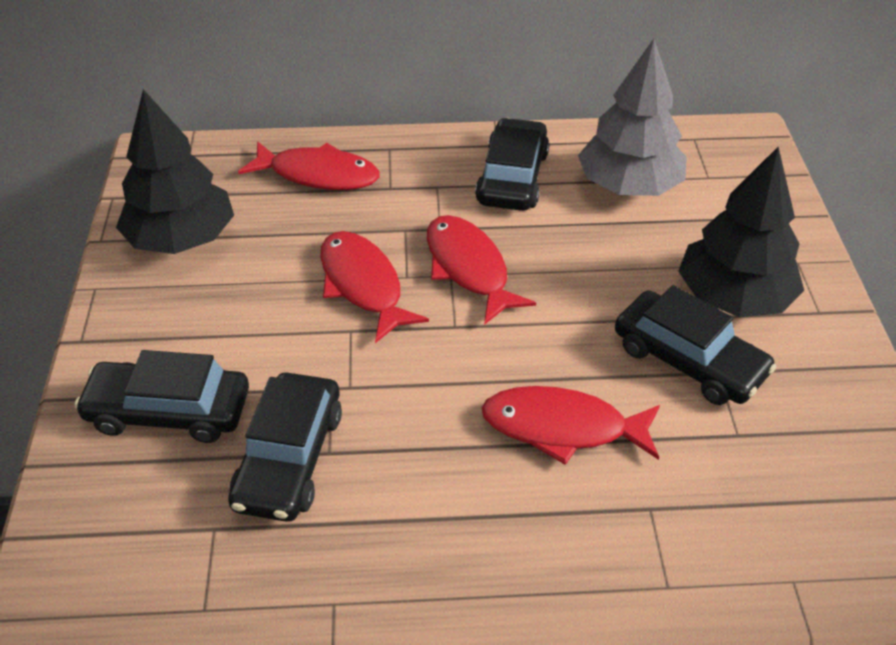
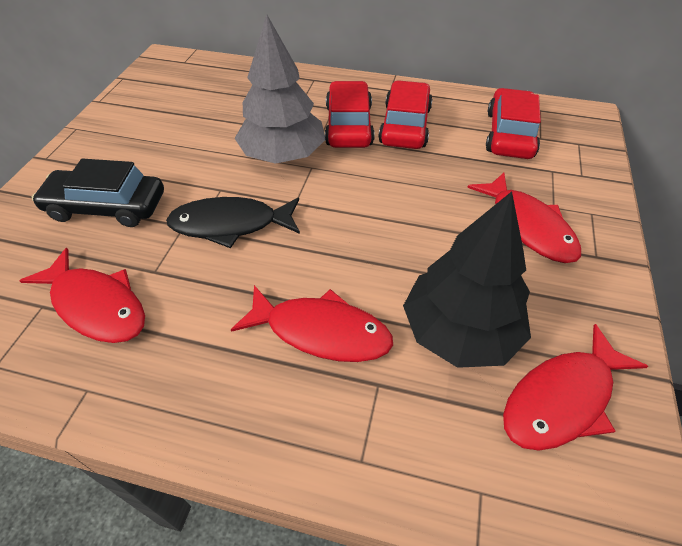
black car: 4 -> 1
black fish: 0 -> 1
black tree: 2 -> 1
red car: 0 -> 3

